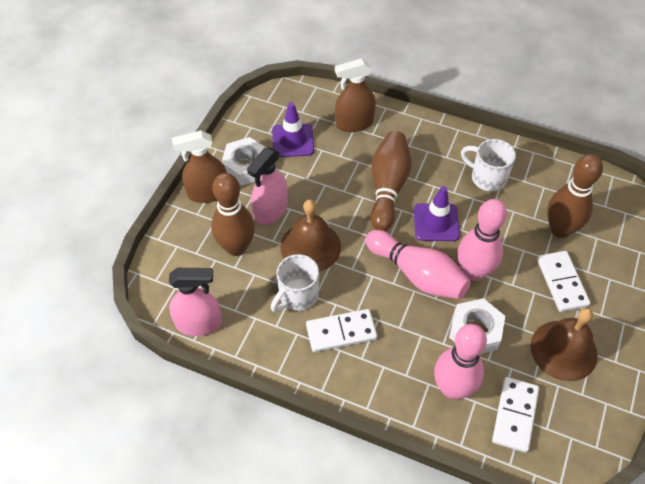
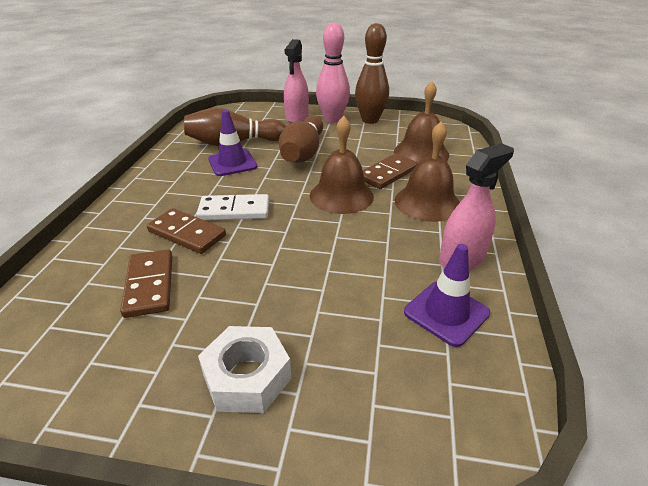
brown bell: 2 -> 3
brown domino: 0 -> 3
brown spray bottle: 2 -> 0
pink bowling pin: 3 -> 1
white domino: 3 -> 1
white mug: 2 -> 0
white nut: 2 -> 1

